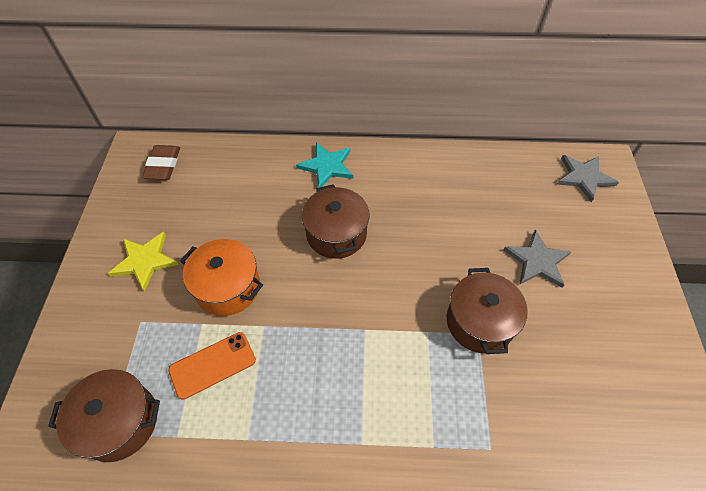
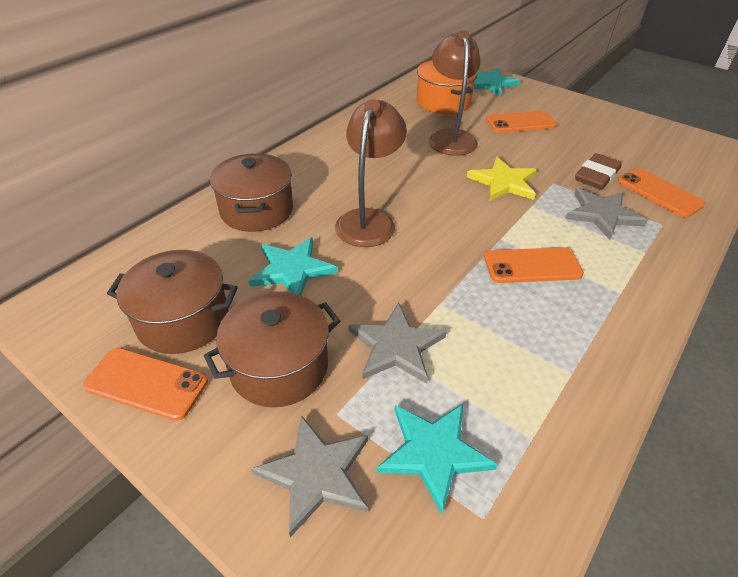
brown lamp: 0 -> 2
grey star: 2 -> 3
orange phone: 1 -> 4
turquoise star: 1 -> 3

